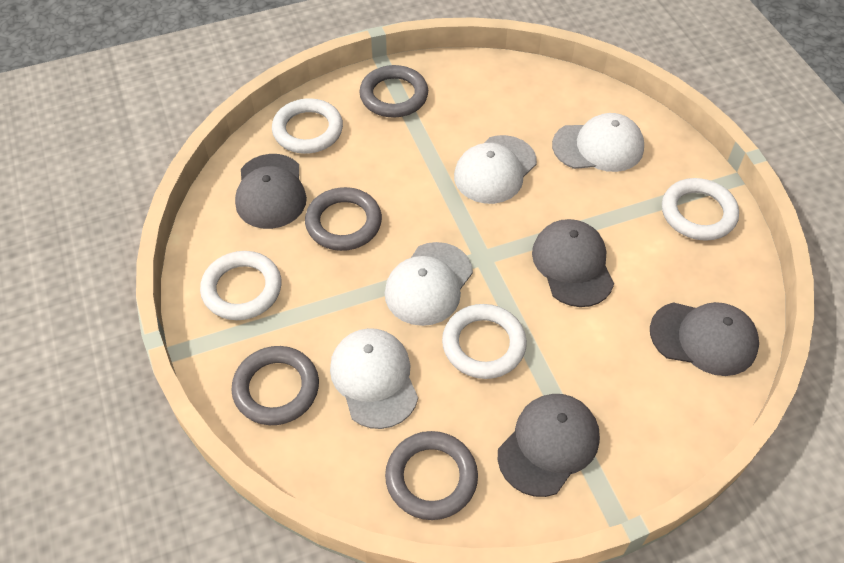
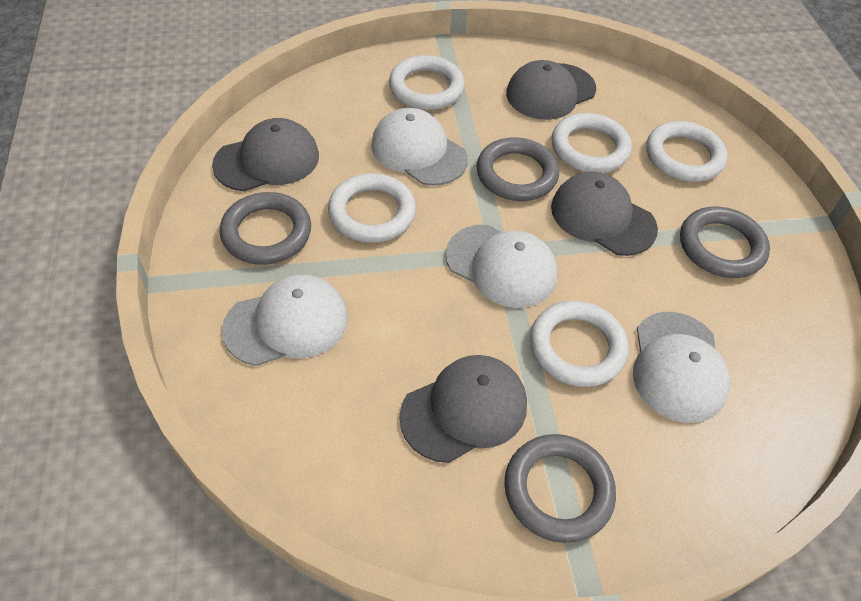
white ring: 4 -> 5

